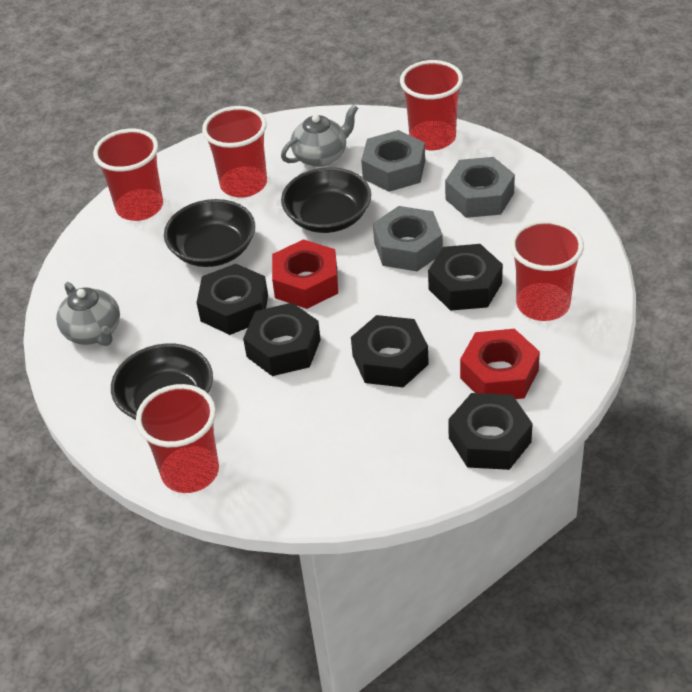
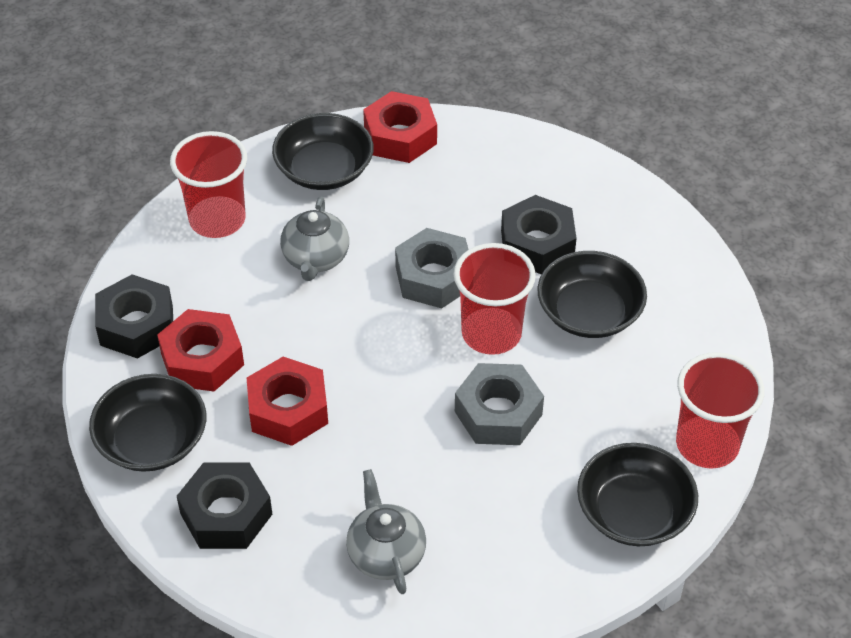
black bowl: 3 -> 4
black nut: 5 -> 3
grey nut: 3 -> 2
red cup: 5 -> 3
red nut: 2 -> 3

